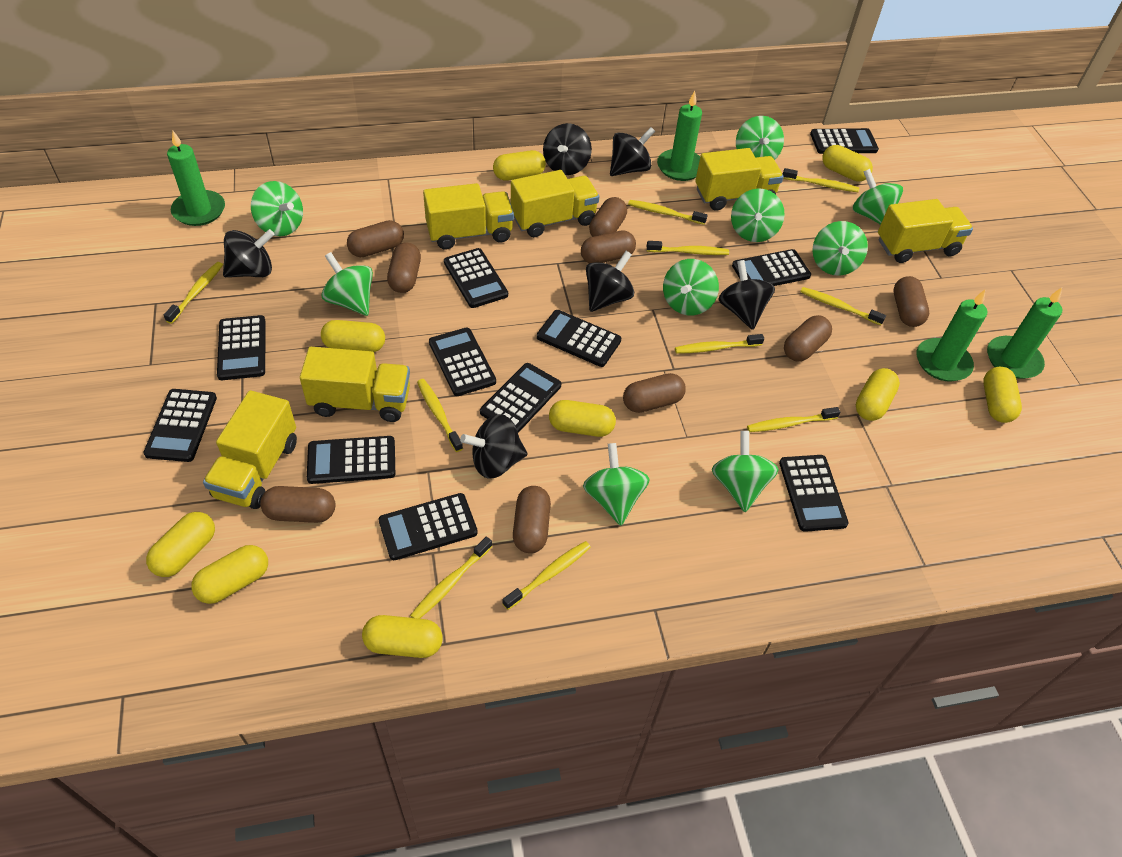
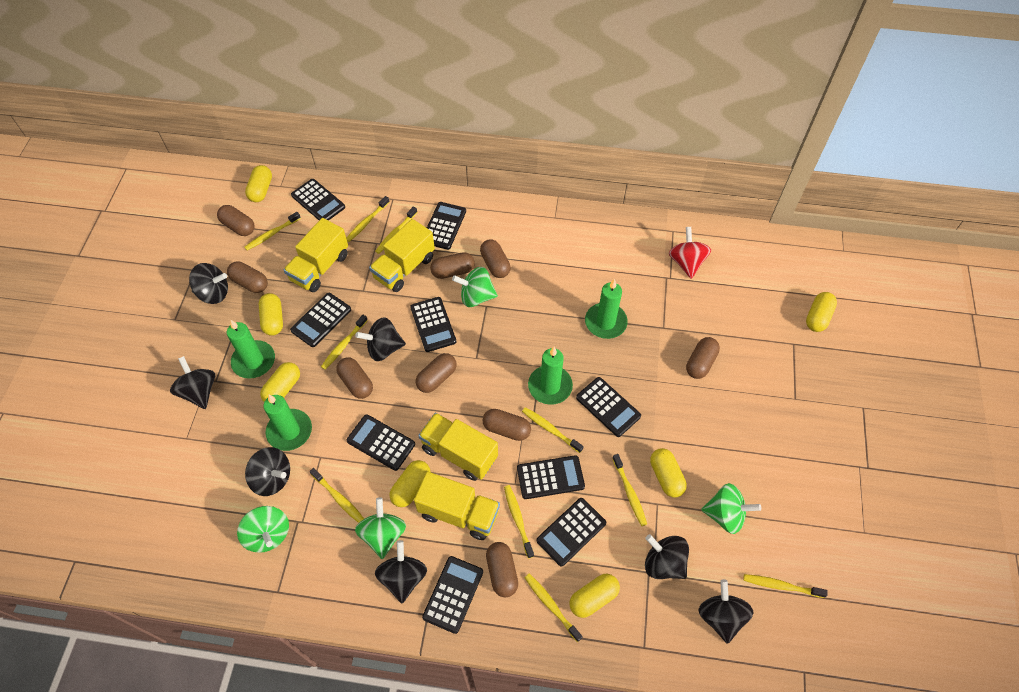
black calculator: 11 -> 9
black spinning top: 6 -> 7
green spinning top: 9 -> 4
red spinning top: 0 -> 1
yellow capsule: 9 -> 7
yellow truck: 6 -> 4

